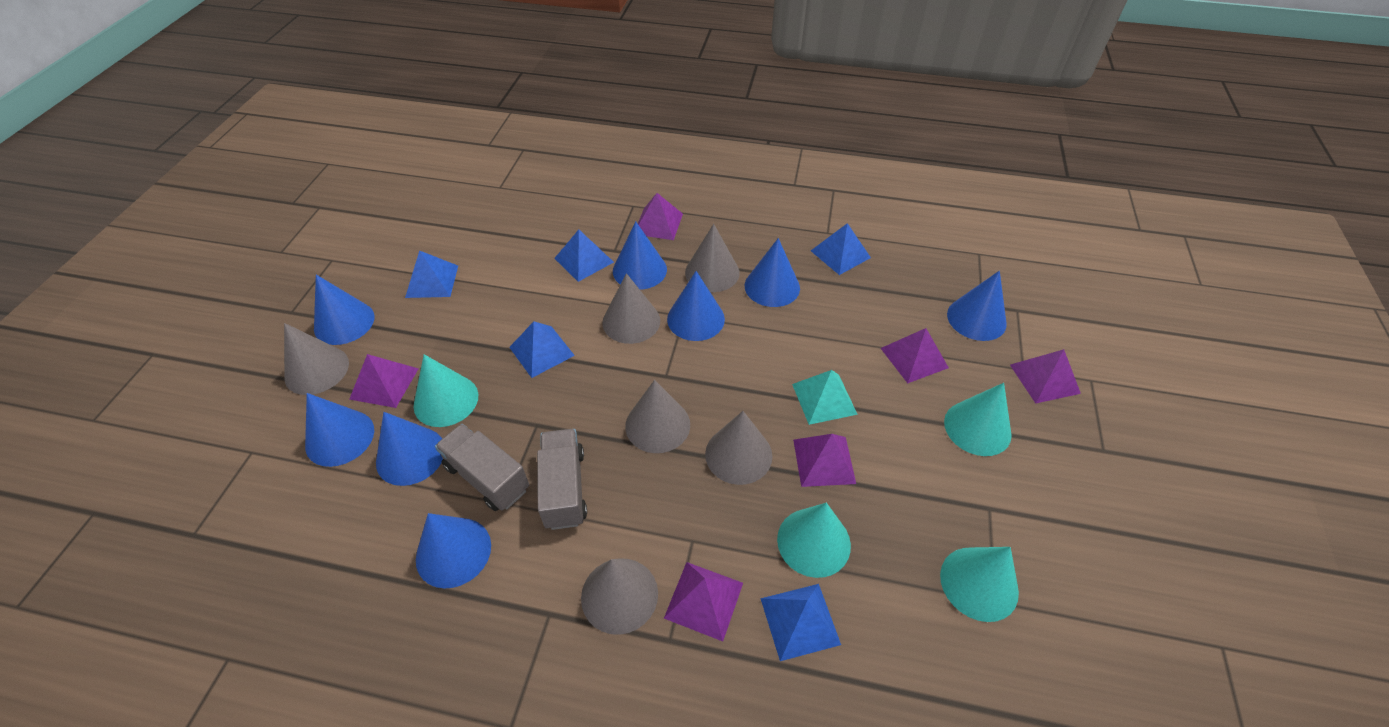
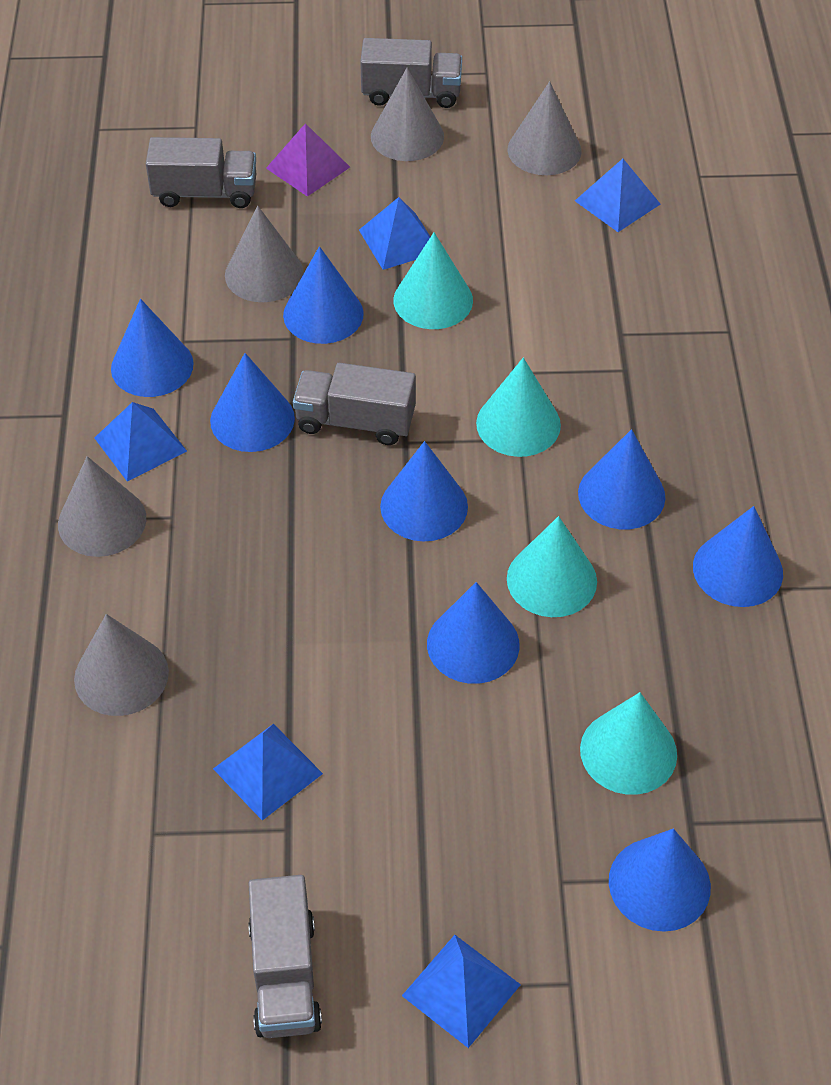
grey cone: 6 -> 5
grey truck: 2 -> 4
purple pyramid: 6 -> 1
turquoise pyramid: 1 -> 0

